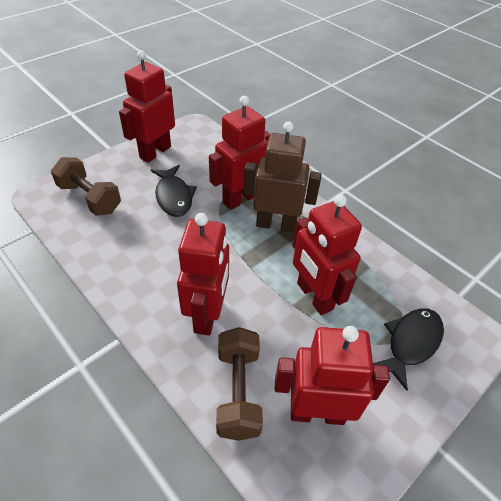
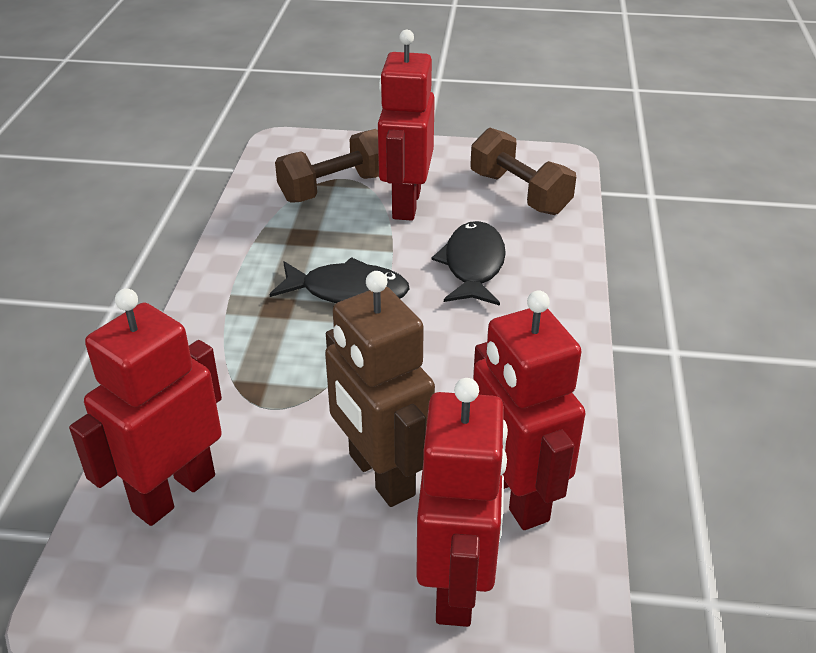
red robot: 5 -> 4

